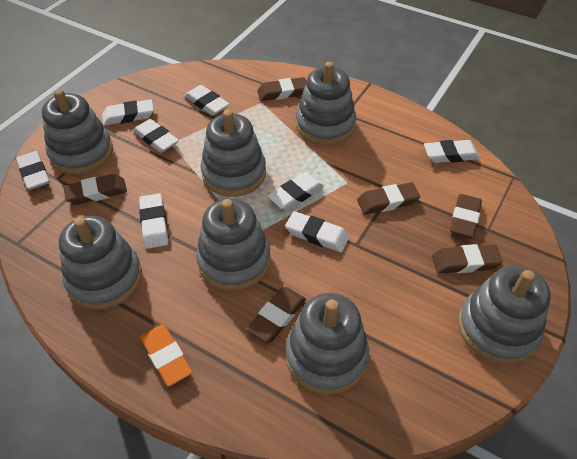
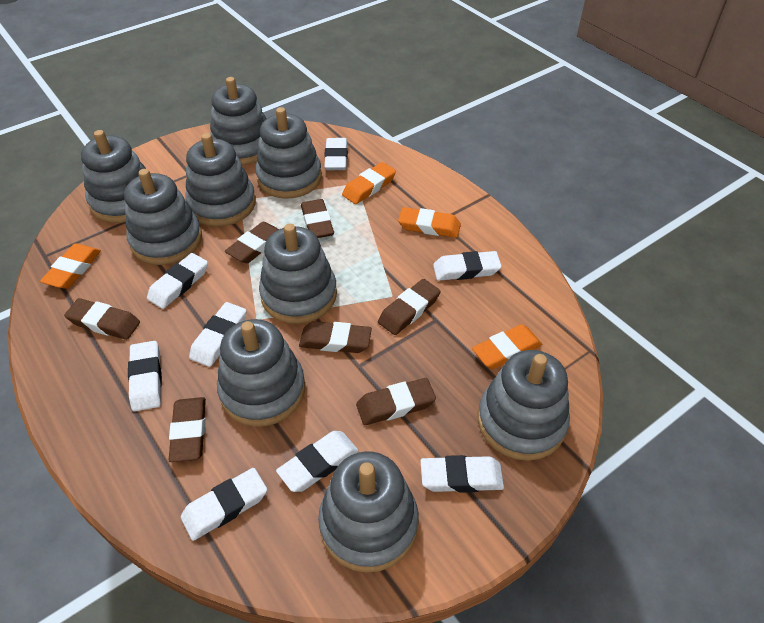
brown eraser: 6 -> 7
grey stacking toy: 7 -> 9
orange eraser: 1 -> 4

